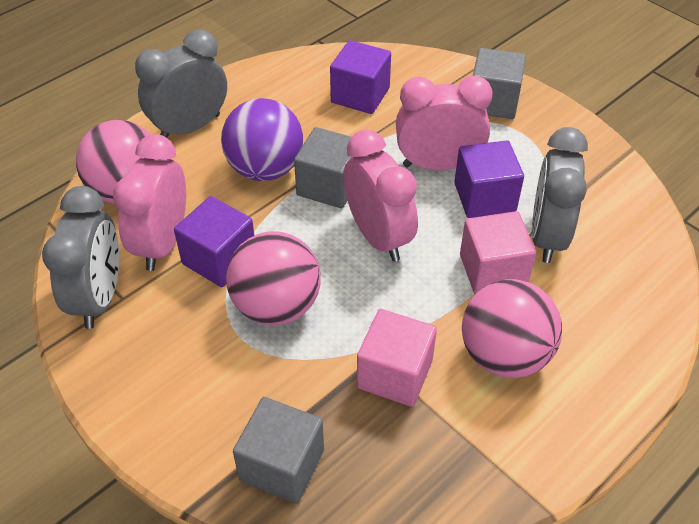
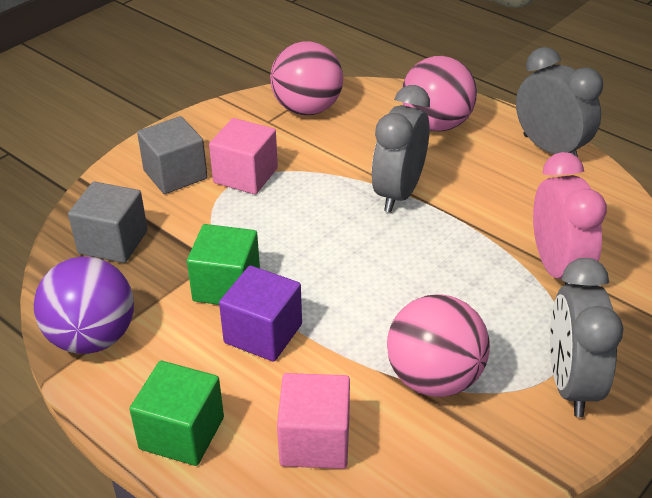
green cube: 0 -> 2
grey cube: 3 -> 2
pink clock: 3 -> 1
purple cube: 3 -> 1

